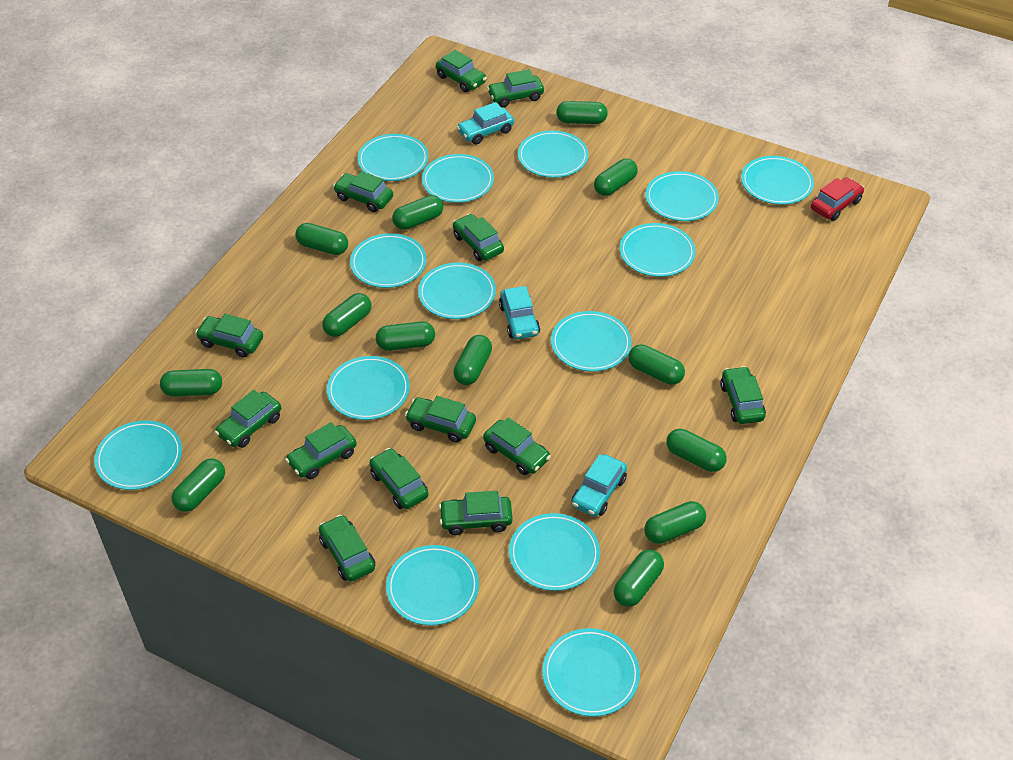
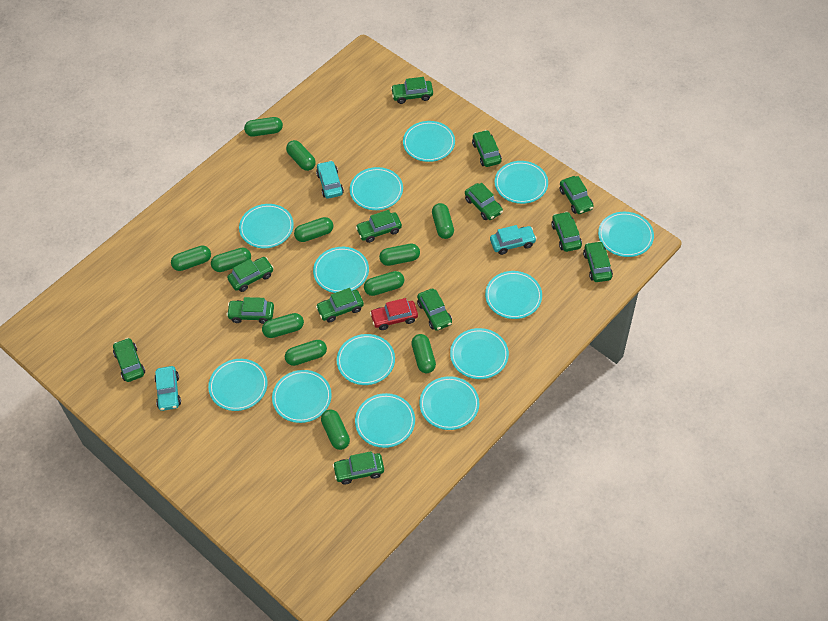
green capsule: 13 -> 12
turquoise plate: 14 -> 13

